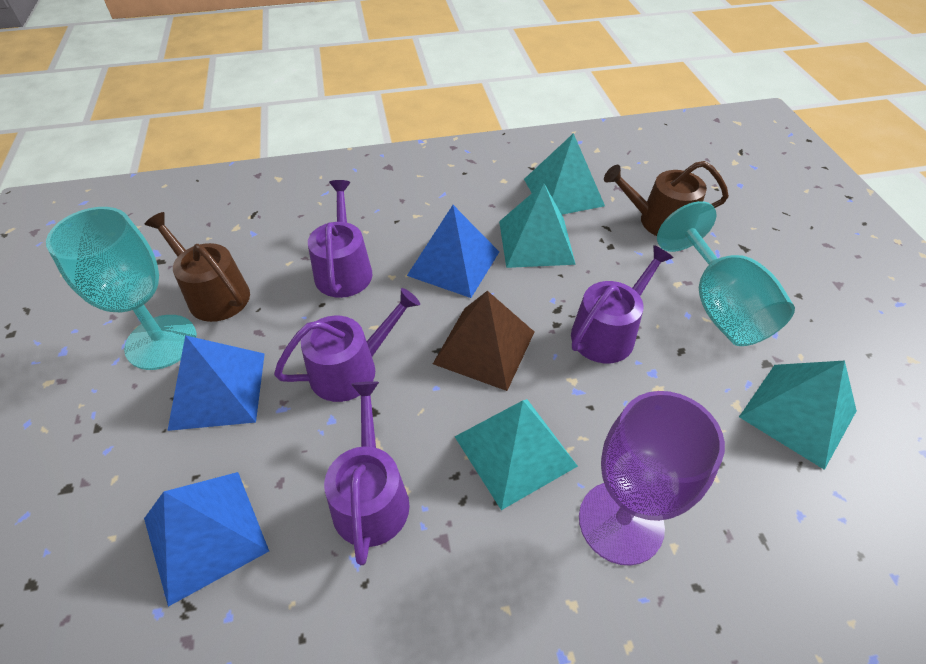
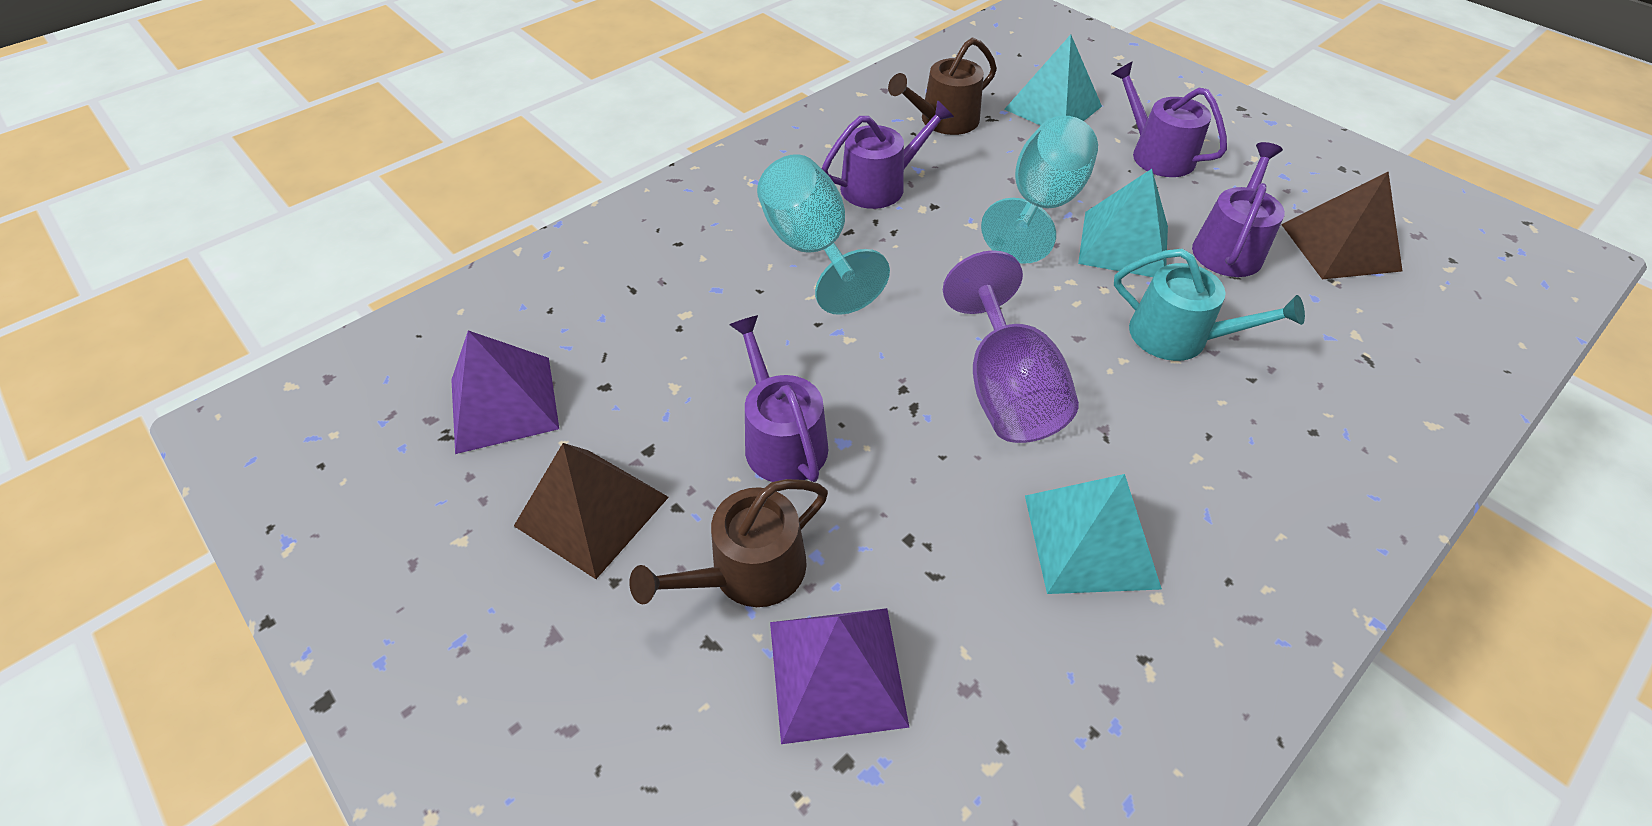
blue pyramid: 3 -> 0
brown pyramid: 1 -> 2
purple pyramid: 0 -> 2
turquoise pyramid: 4 -> 3
turquoise watering can: 0 -> 1

